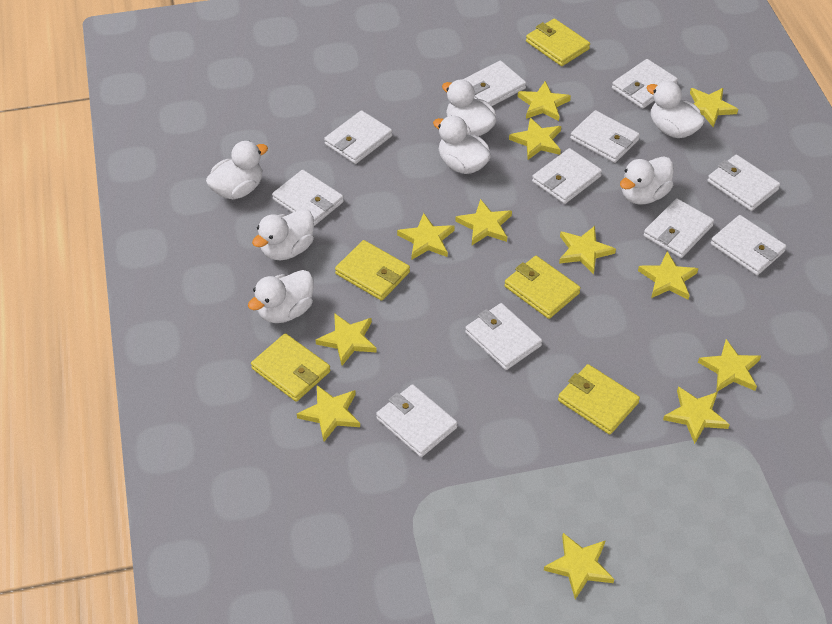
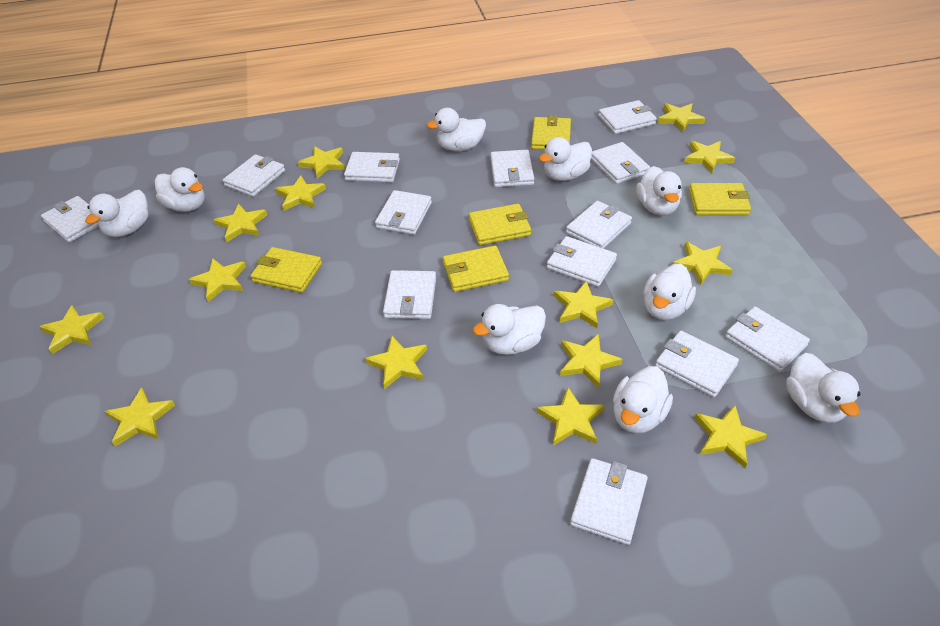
white duck: 7 -> 9
white wallet: 11 -> 13
yellow star: 12 -> 14

